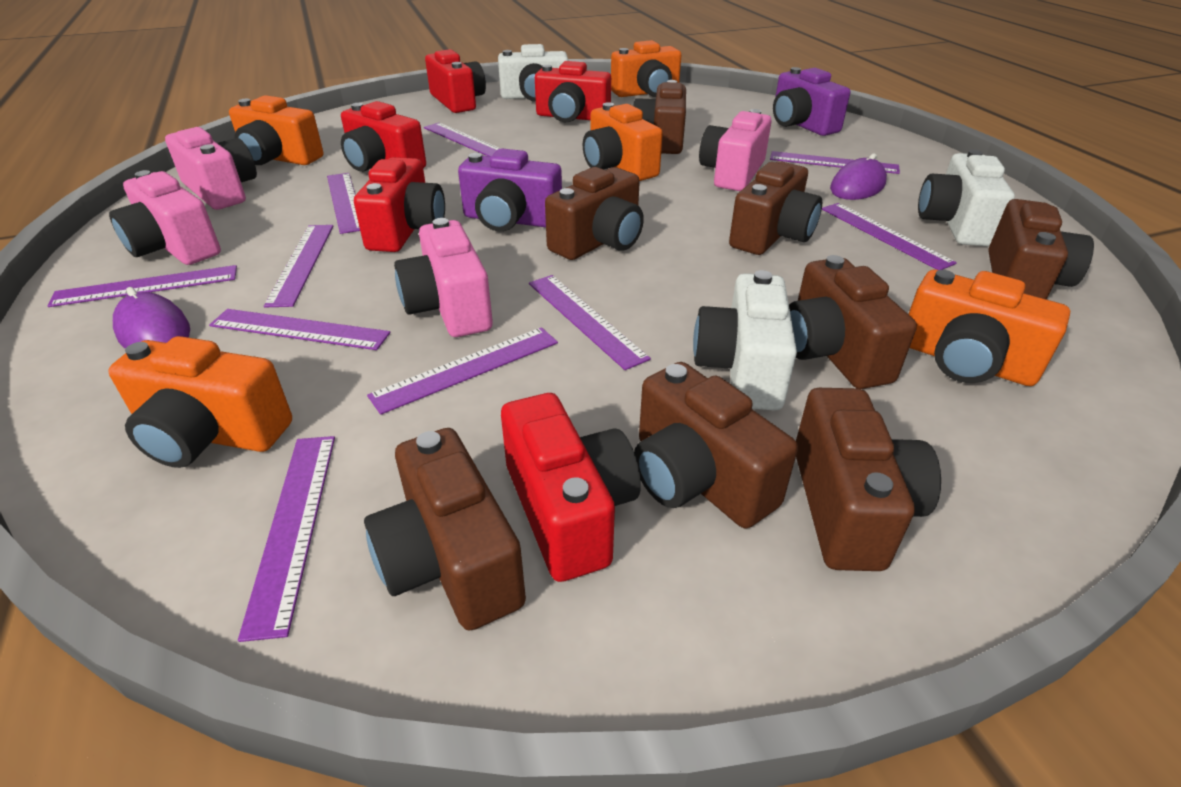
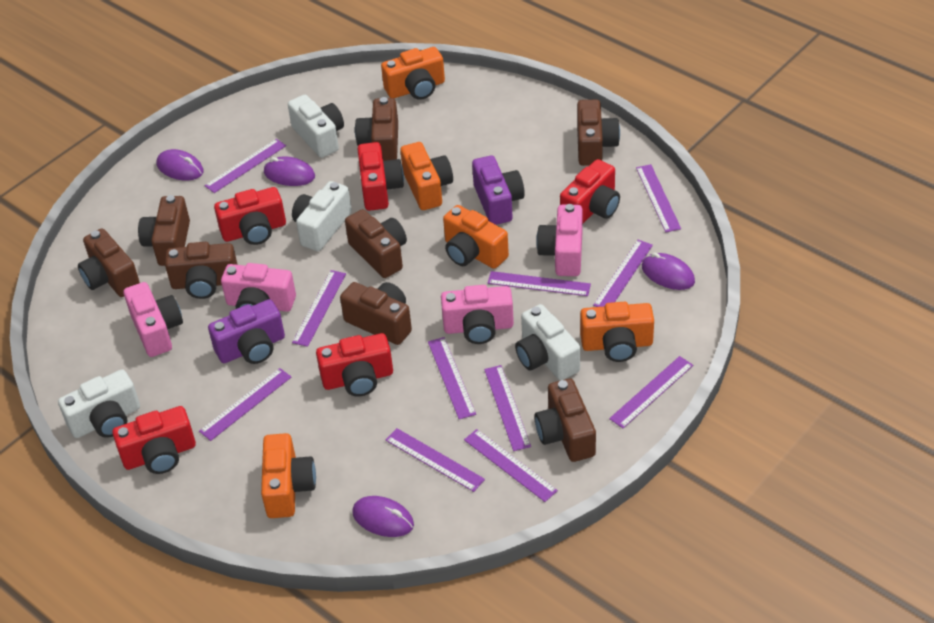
purple mouse: 2 -> 4
purple ruler: 10 -> 11
white camera: 3 -> 4

